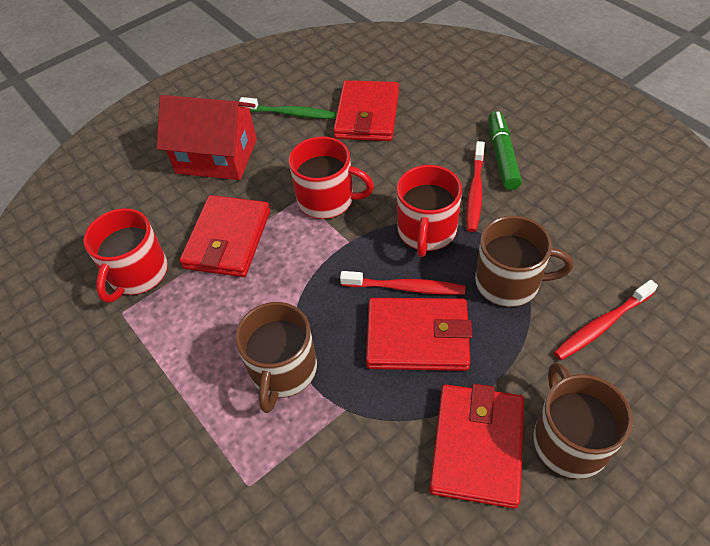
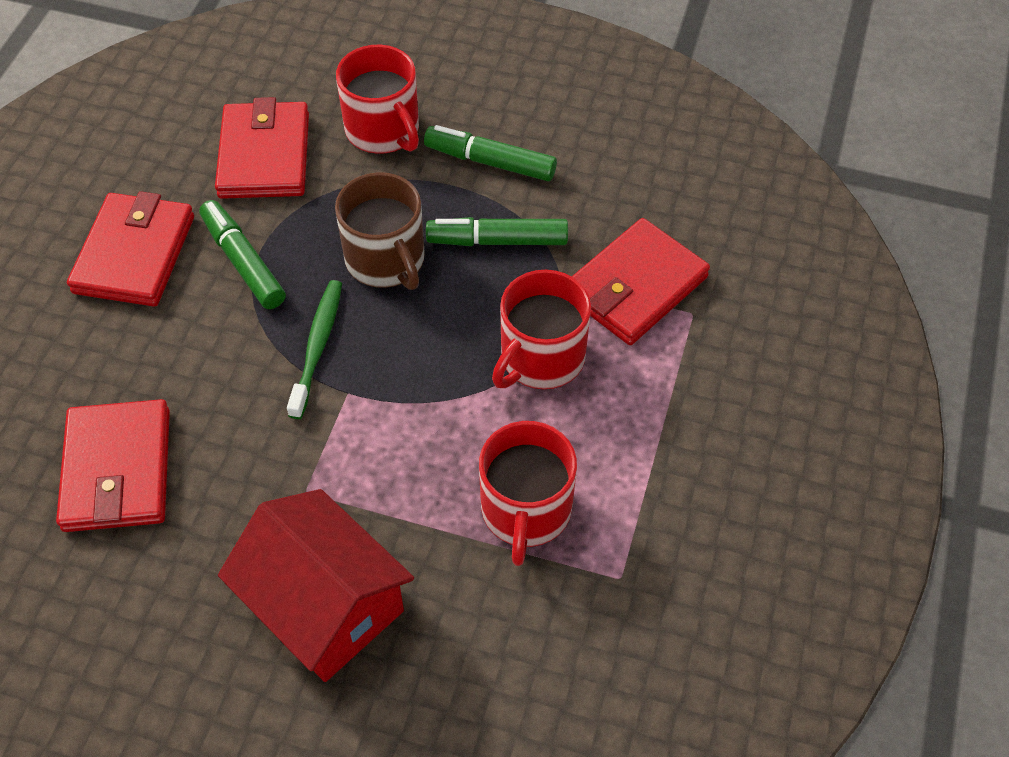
brown mug: 3 -> 1
green marker: 1 -> 3
red toothbrush: 3 -> 0

